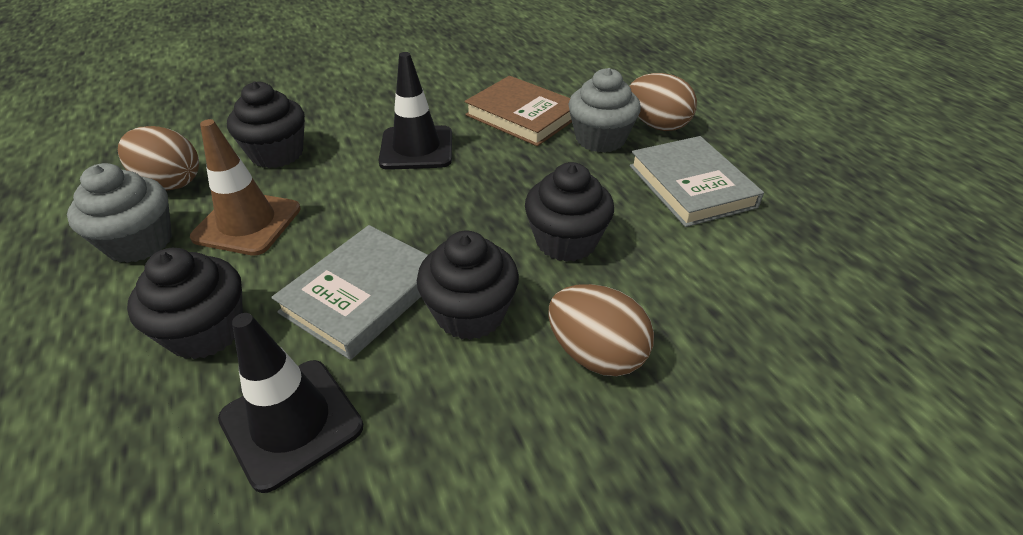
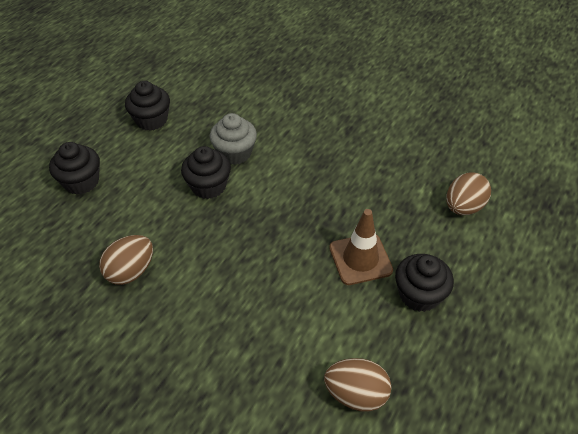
black traffic cone: 2 -> 0
brown book: 1 -> 0
grey book: 2 -> 0
grey cupcake: 2 -> 1

